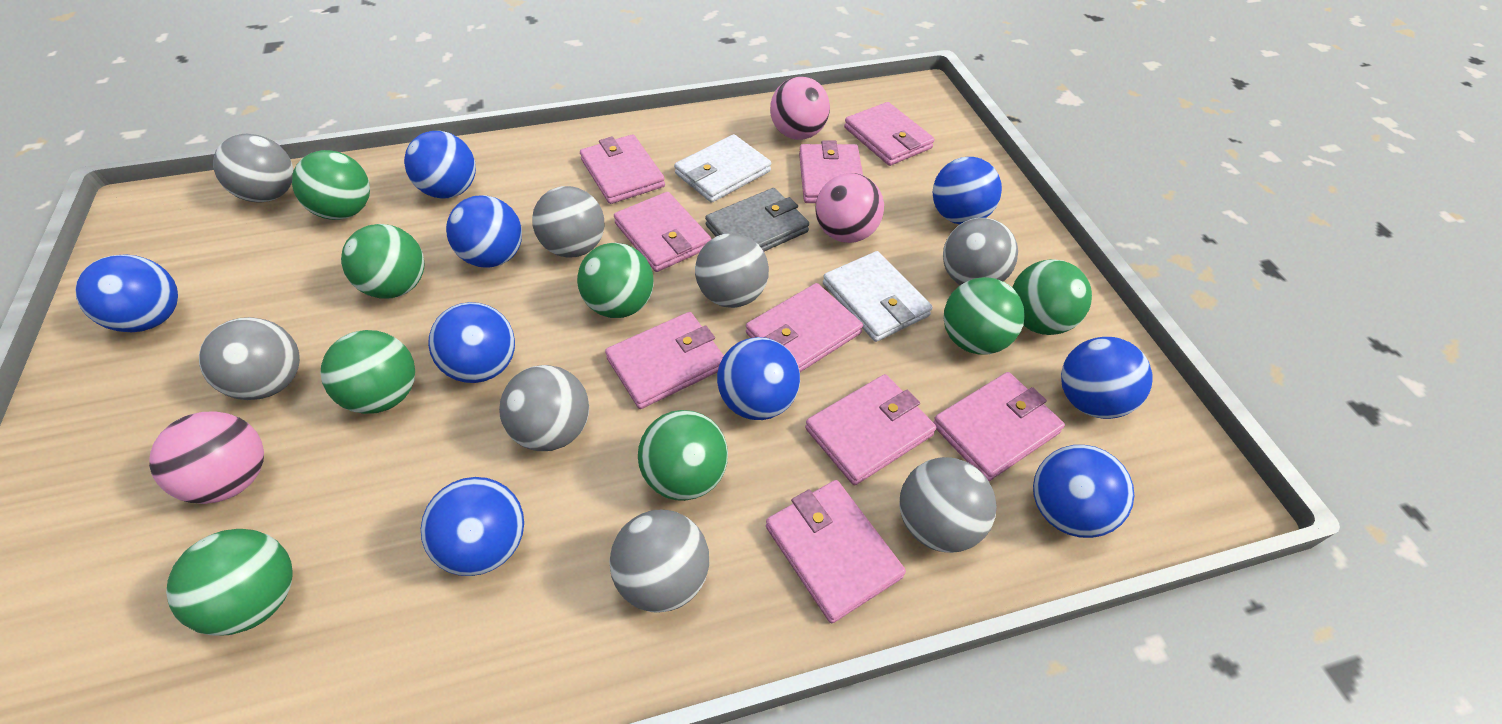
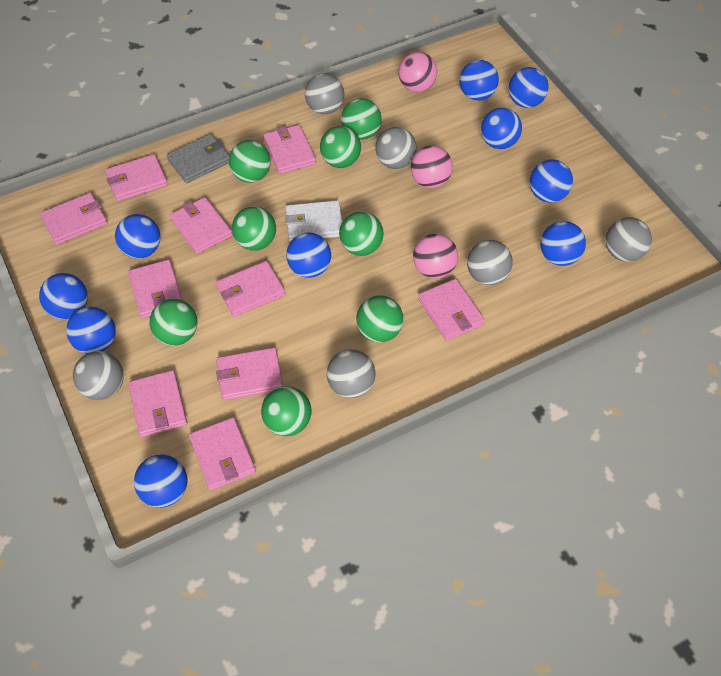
blue ball: 9 -> 10
grey ball: 8 -> 6
pink wallet: 9 -> 10
white wallet: 2 -> 1

